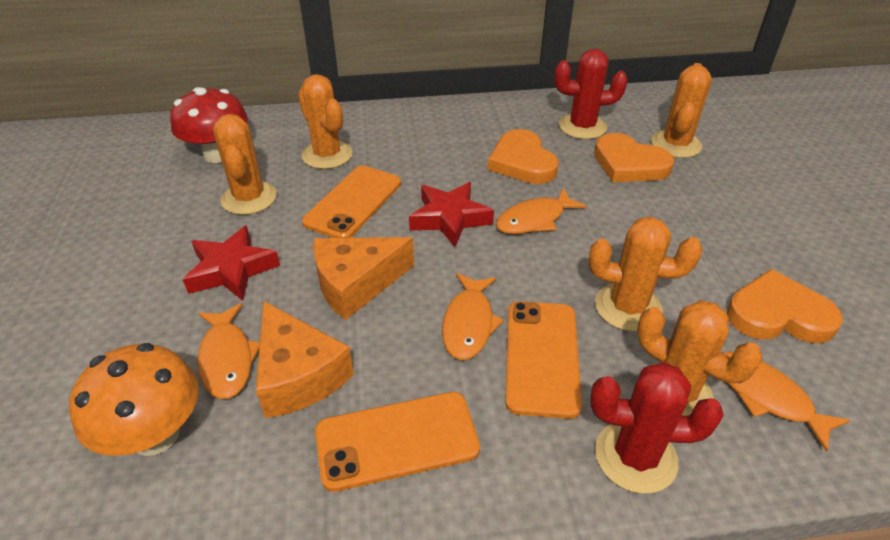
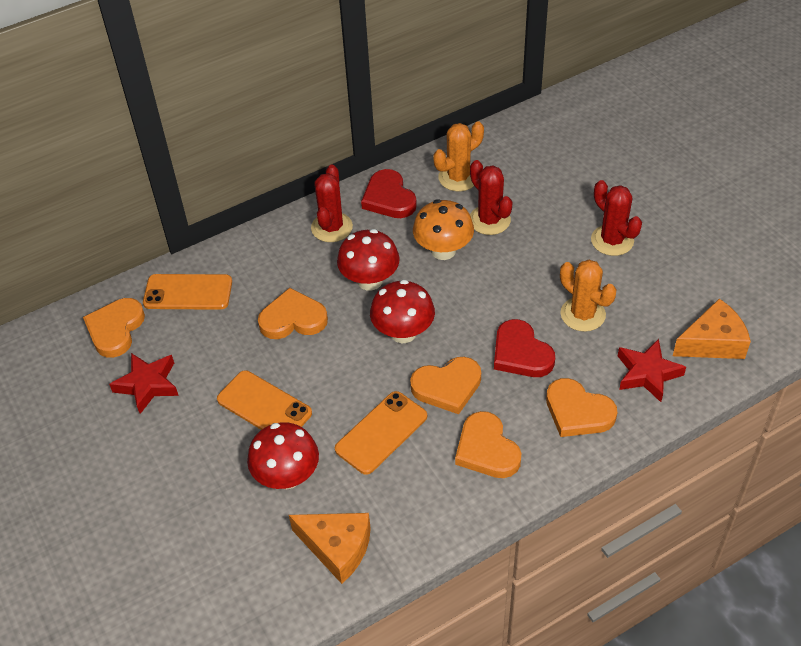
orange cactus: 5 -> 2
orange fish: 4 -> 0
orange heart: 3 -> 5
red cactus: 2 -> 3
red heart: 0 -> 2
red mushroom: 1 -> 3

